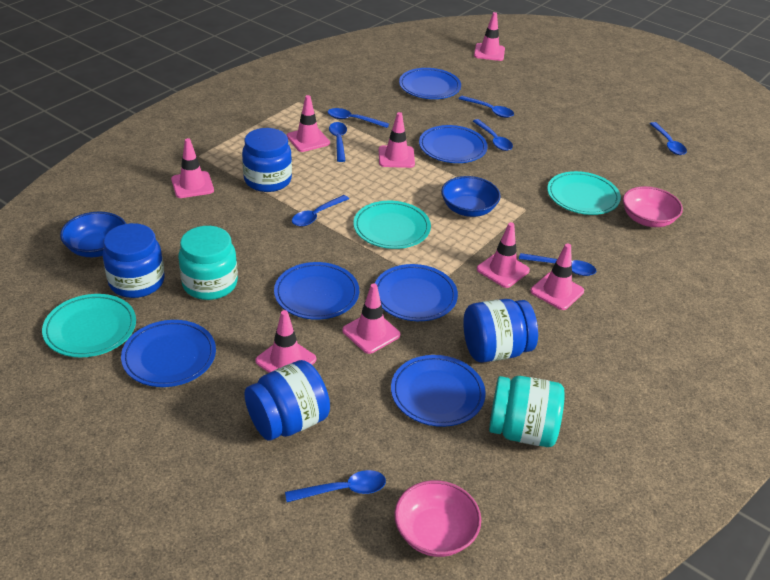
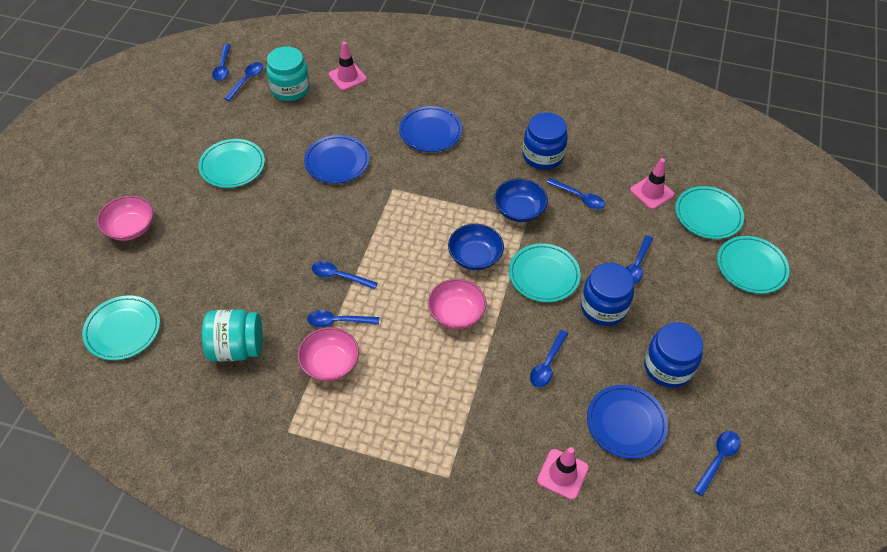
blue jar: 4 -> 3
blue plate: 6 -> 3
pink bowl: 2 -> 3
pink traffic cone: 8 -> 3
turquoise plate: 3 -> 5

